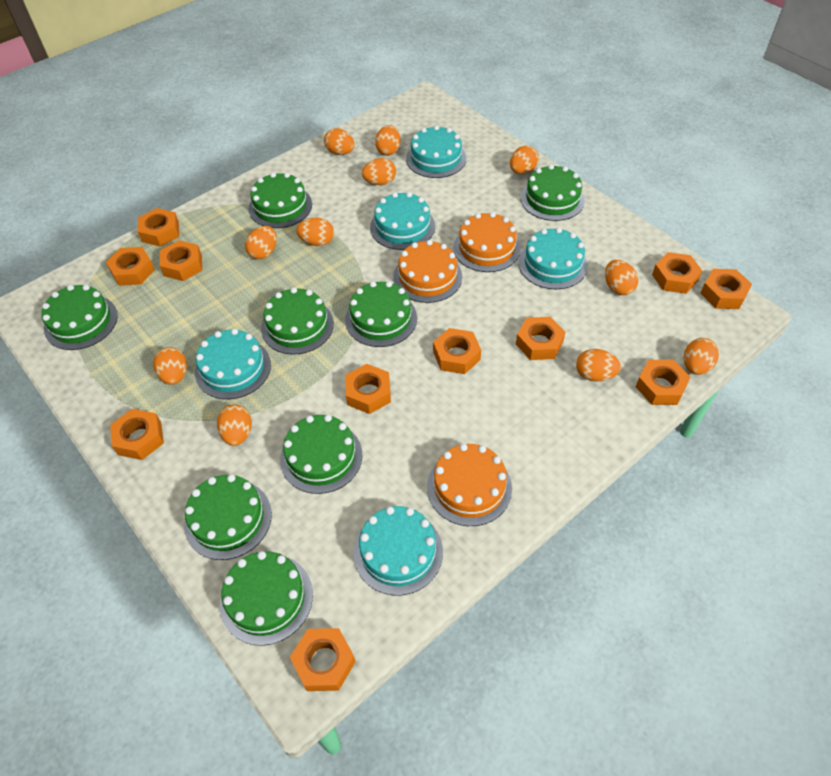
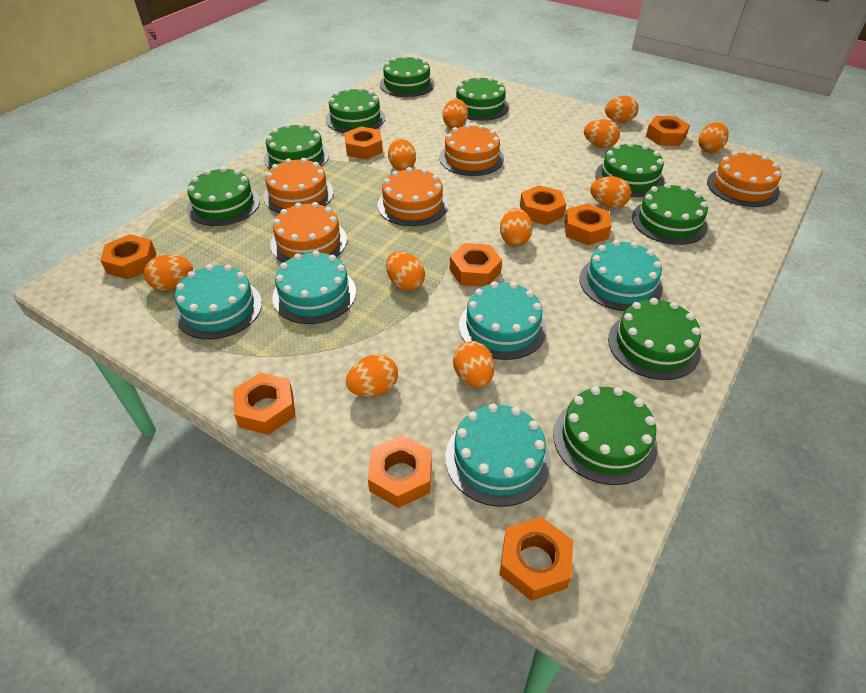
green cake: 8 -> 9
orange cake: 3 -> 5
orange nut: 11 -> 9

